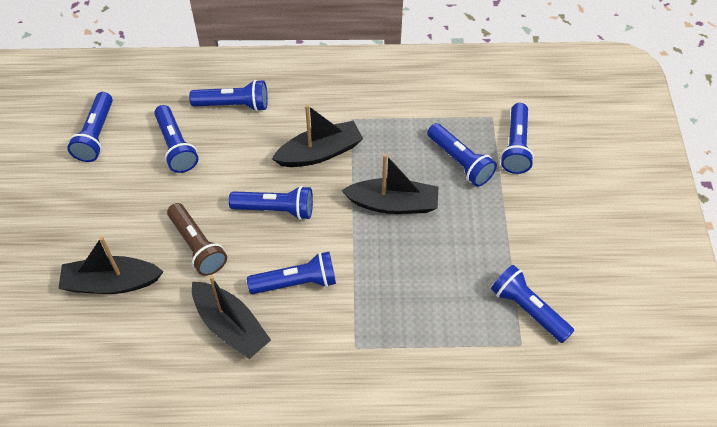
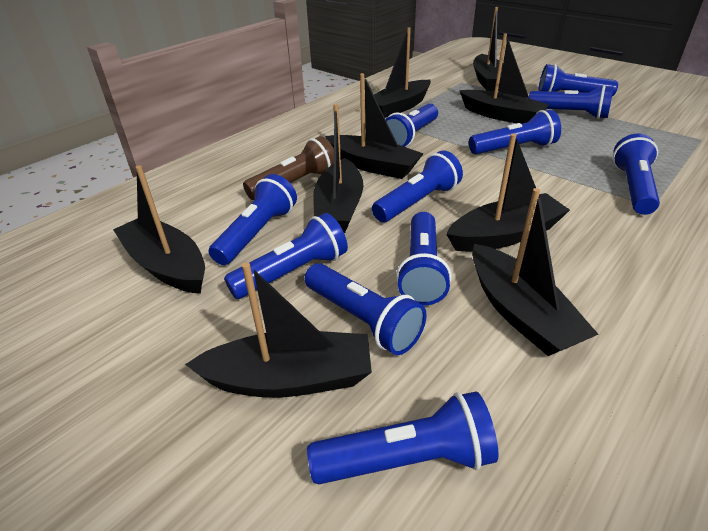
black boat: 4 -> 9
blue flashlight: 8 -> 11

